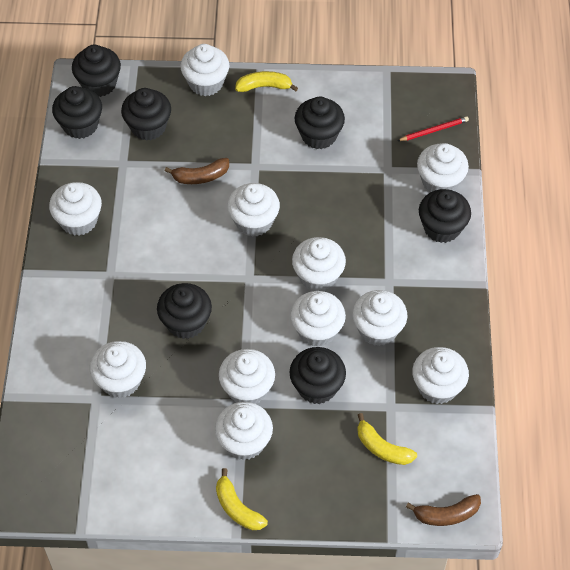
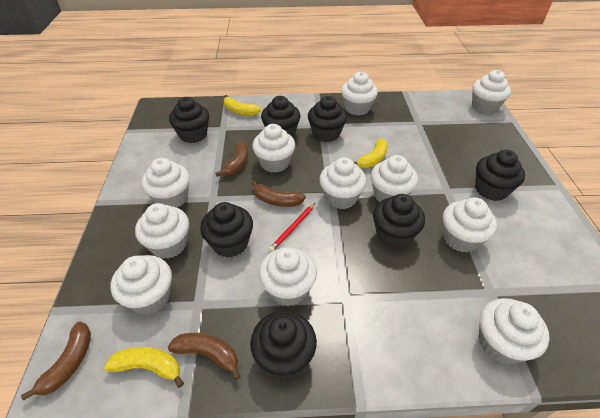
brown banana: 2 -> 4

